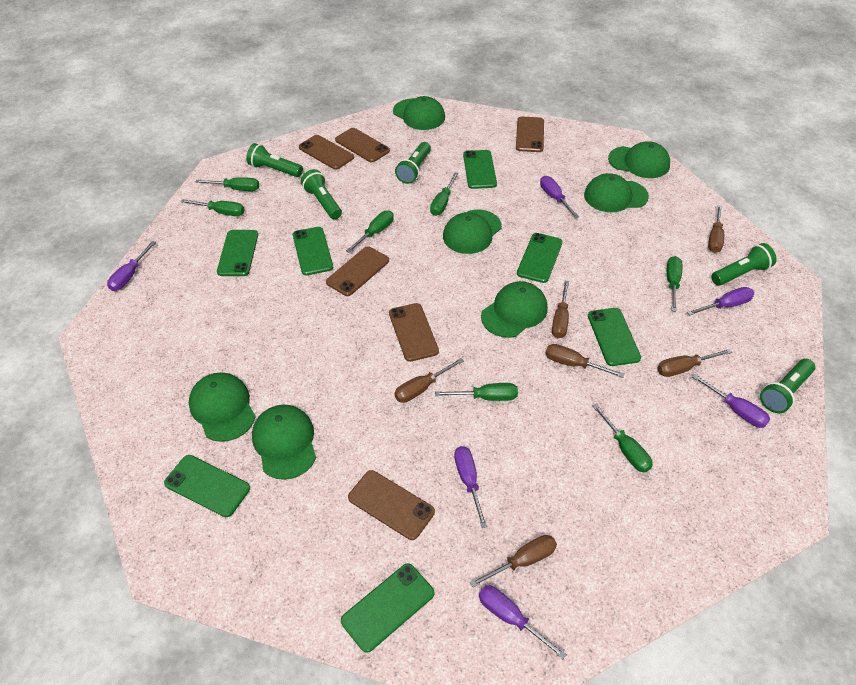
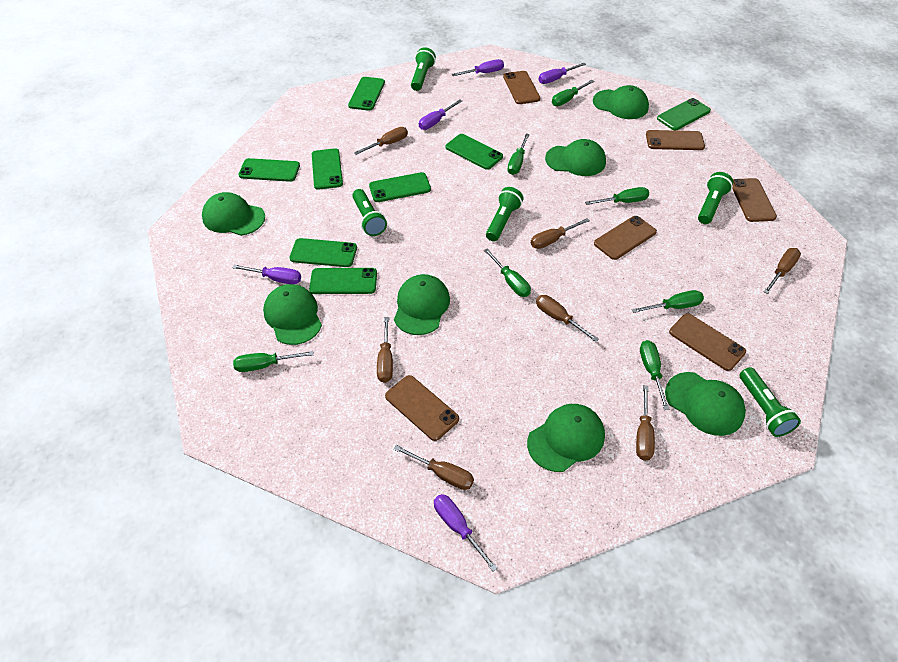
brown screwdriver: 6 -> 7
green phone: 7 -> 8
purple screwdriver: 6 -> 5

